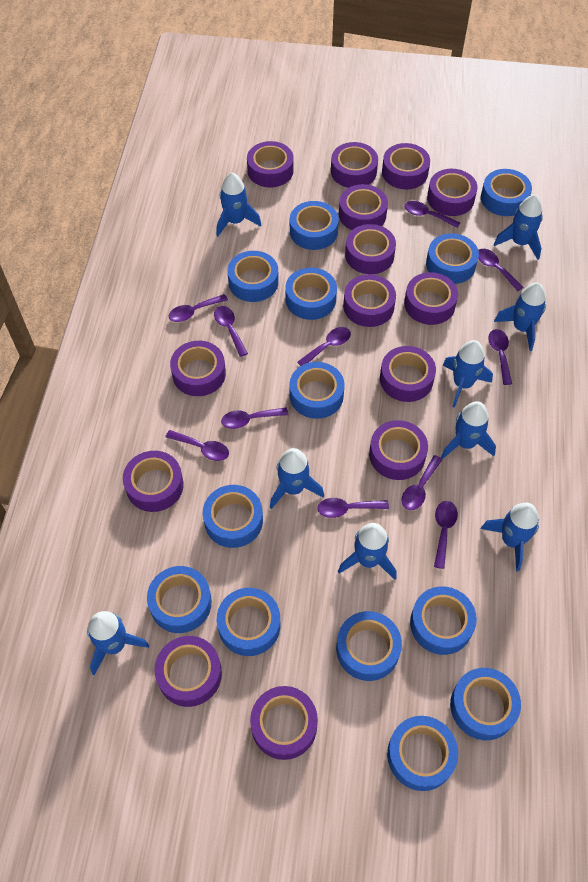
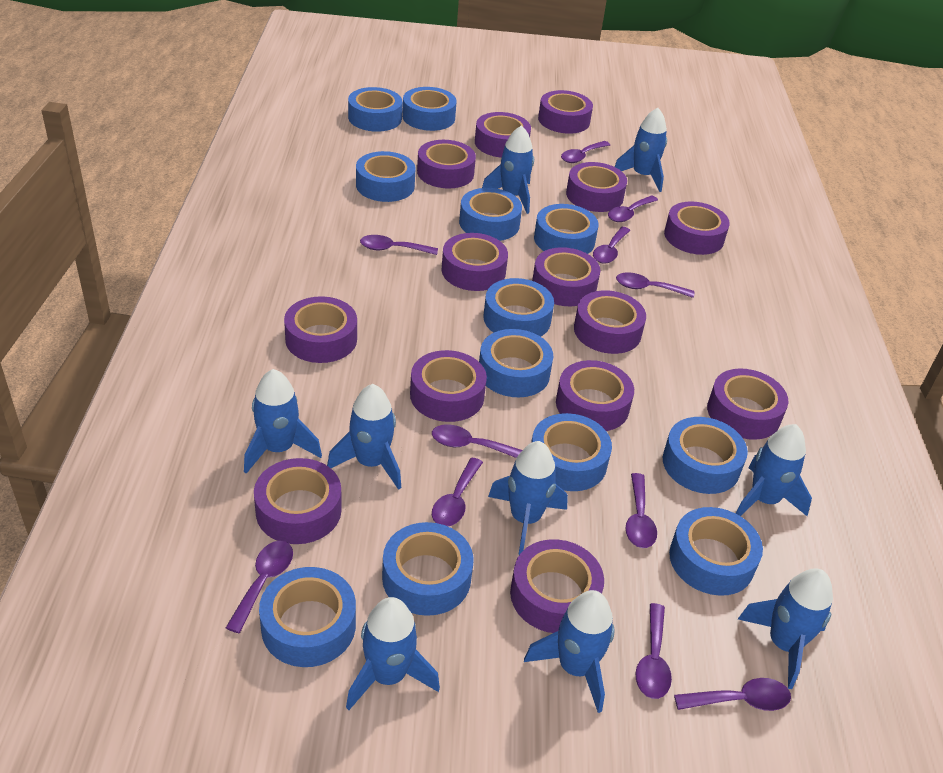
blue tape: 13 -> 12

